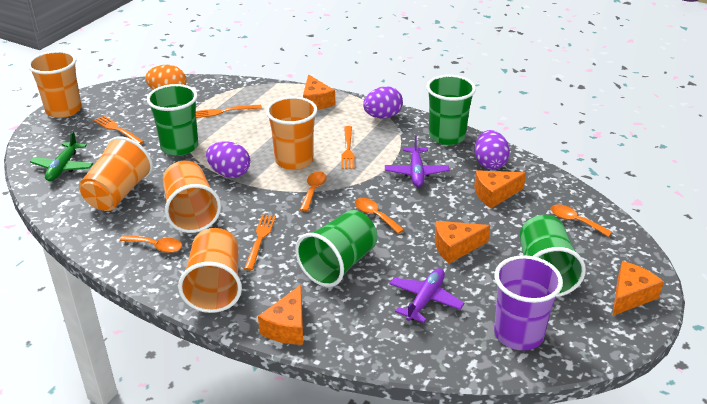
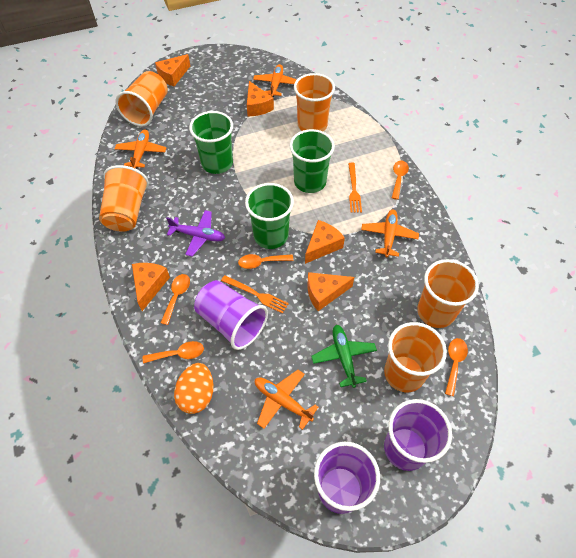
green cup: 4 -> 3
orange fork: 4 -> 2
orange plane: 0 -> 4
orange spoon: 4 -> 5
purple cup: 1 -> 3
purple egg: 3 -> 0
purple plane: 2 -> 1

